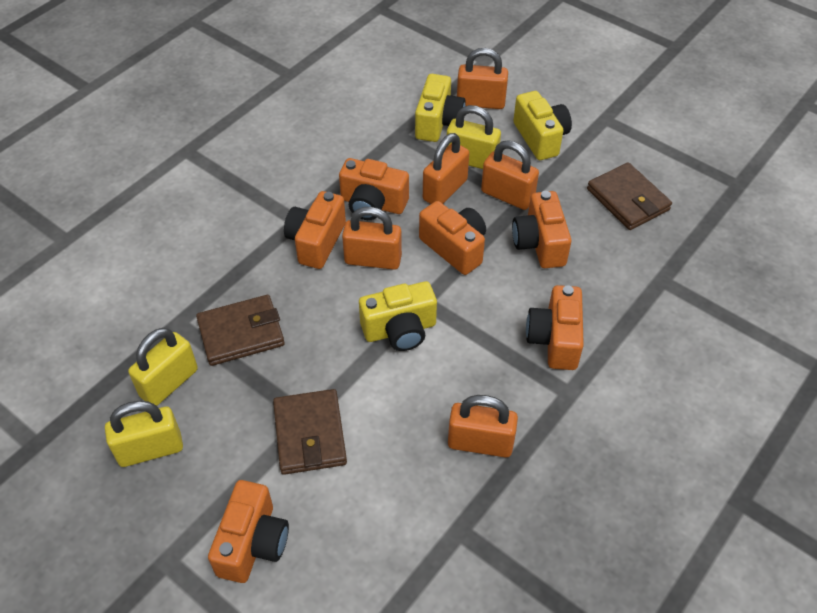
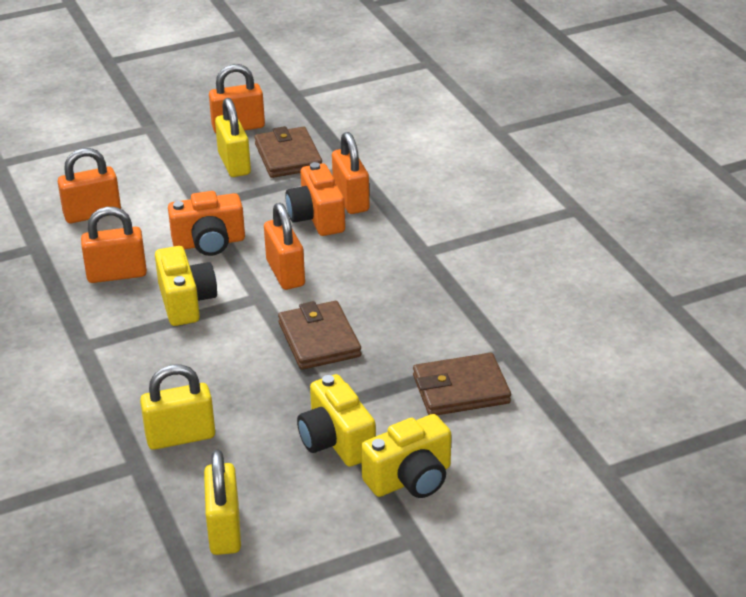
orange camera: 6 -> 2

